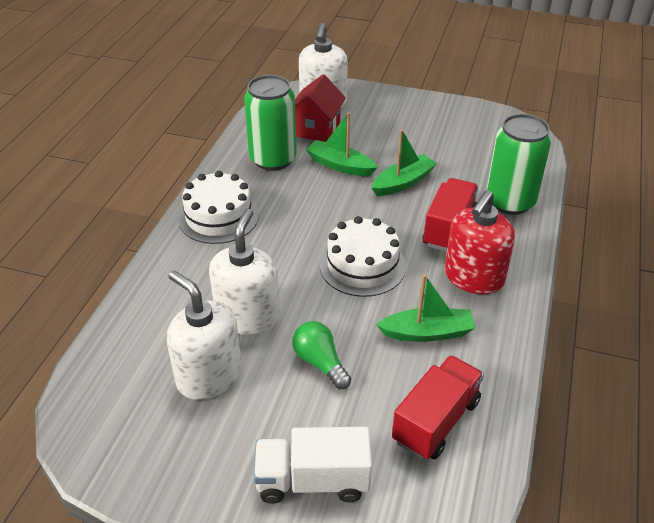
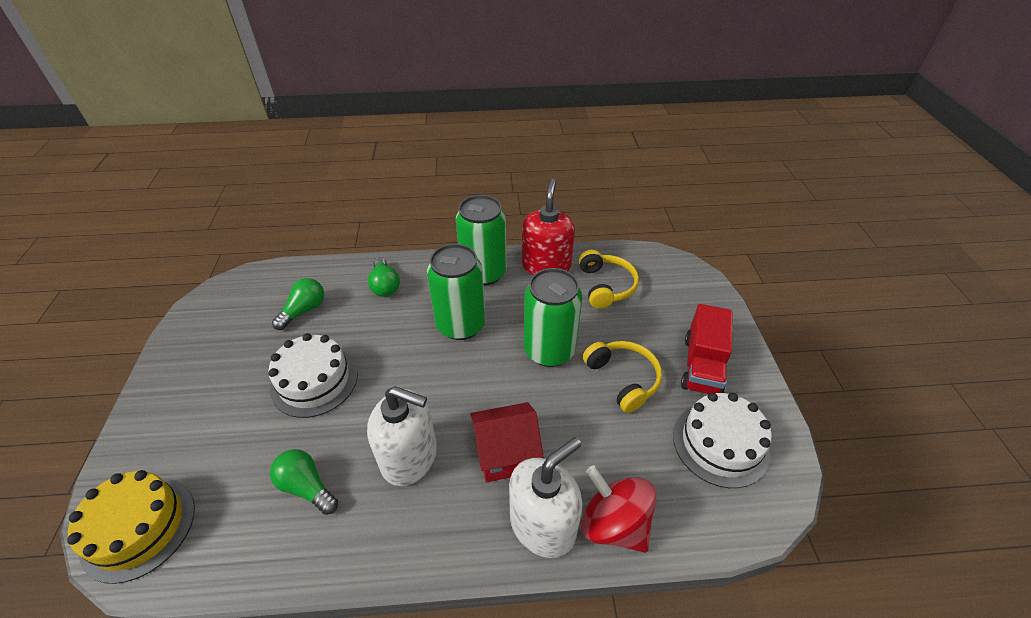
green boat: 3 -> 0
green can: 2 -> 3
green light bulb: 1 -> 3
red spinning top: 0 -> 1
red truck: 2 -> 1
white soap dispenser: 3 -> 2
white truck: 1 -> 0
yellow cake: 0 -> 1
yellow headphones: 0 -> 2

